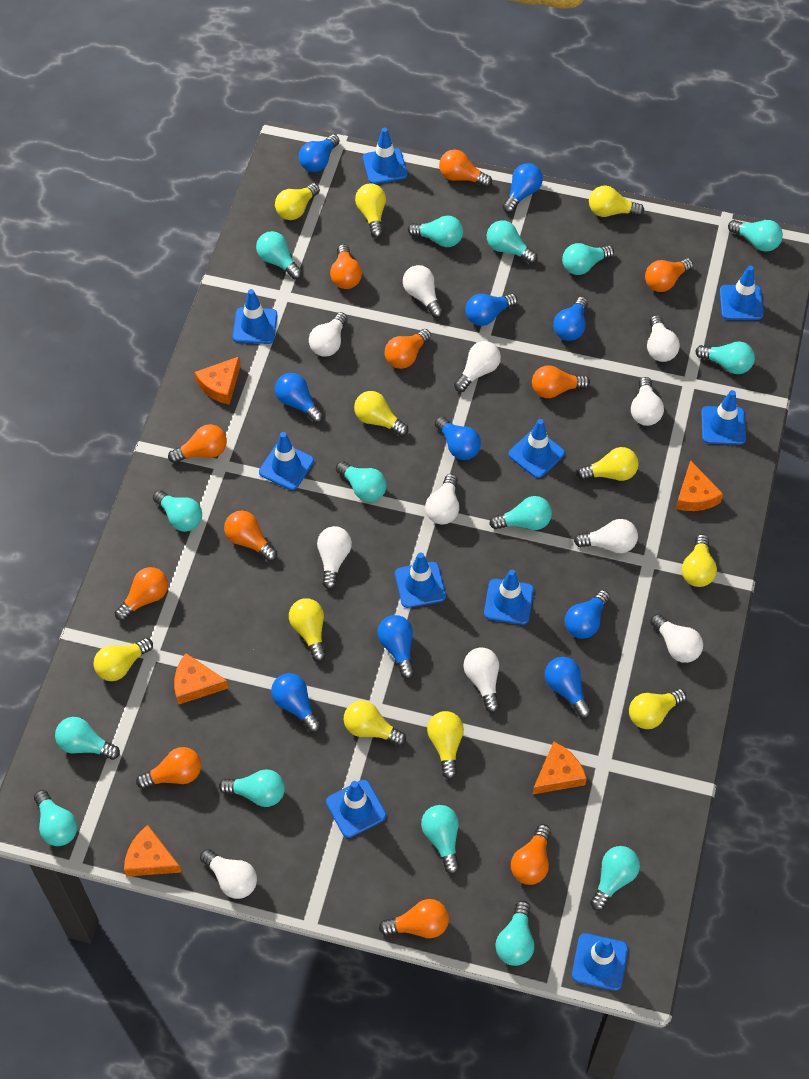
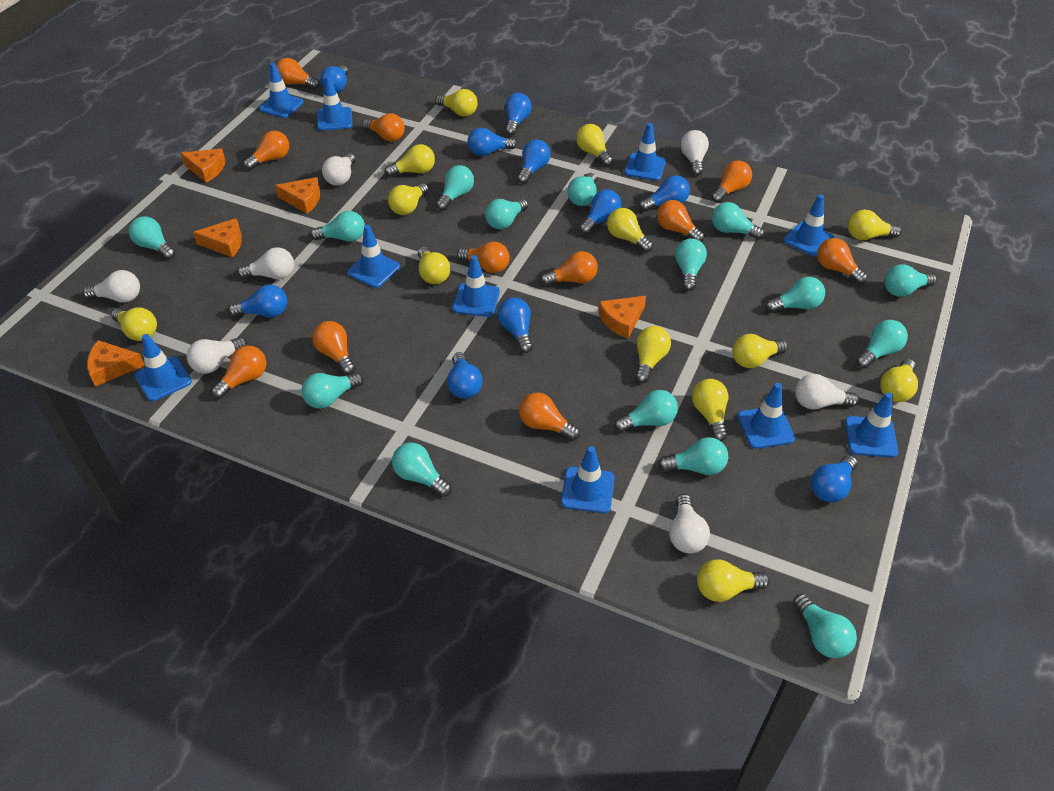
white light bulb: 11 -> 7
yellow light bulb: 11 -> 13

